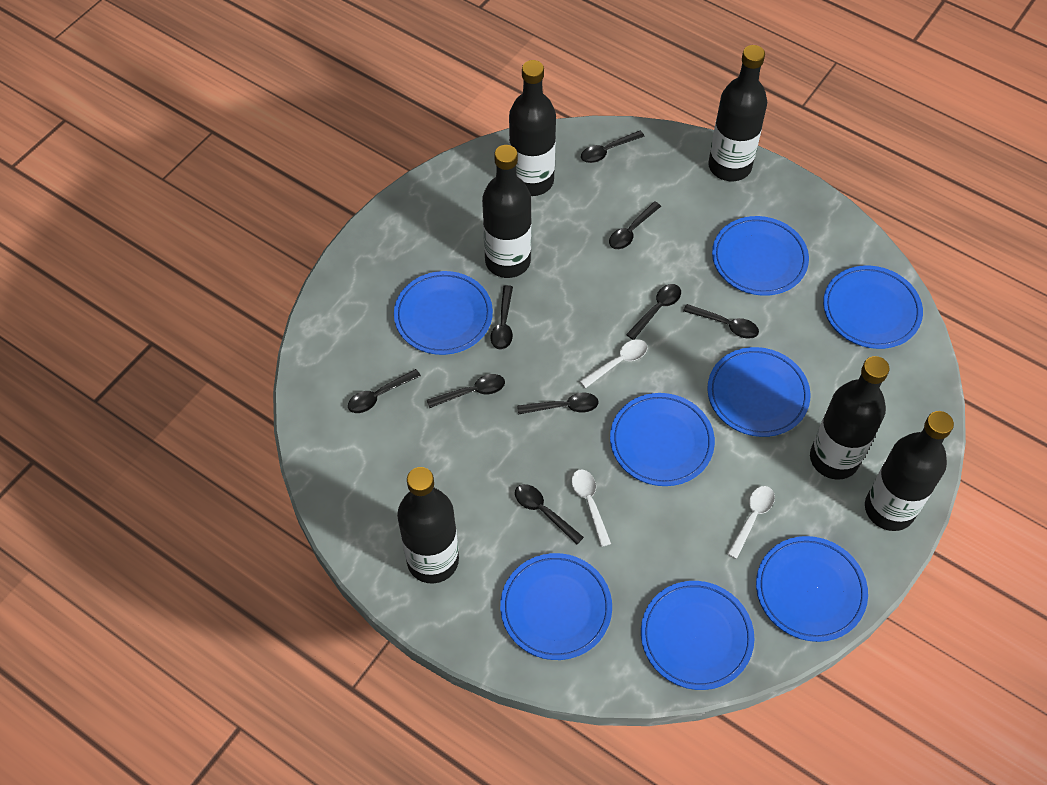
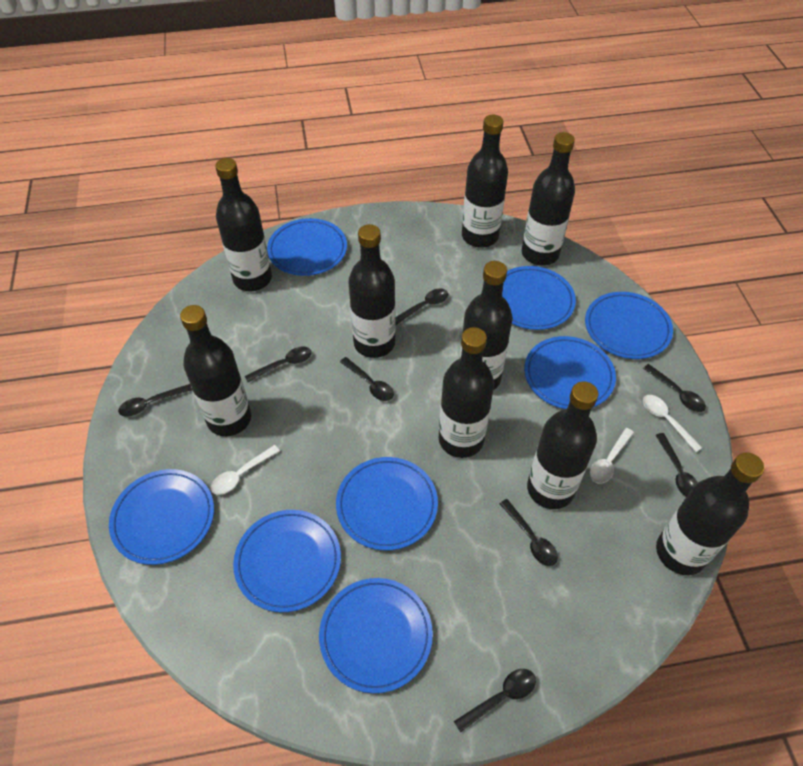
black bottle: 6 -> 9
black spoon: 9 -> 8

